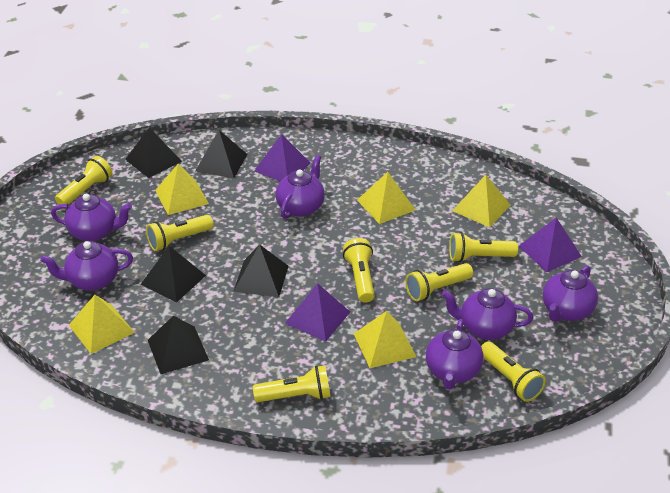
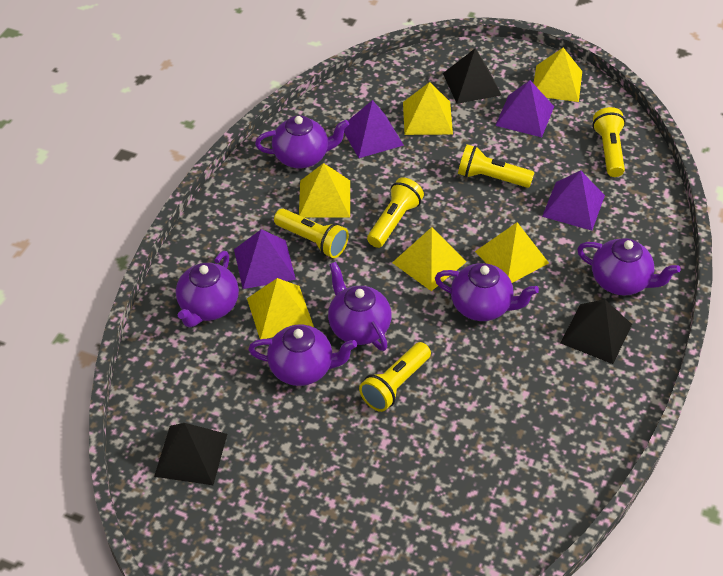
black pyramid: 5 -> 3
purple pyramid: 3 -> 4
yellow flashlight: 7 -> 5
yellow pyramid: 5 -> 6

